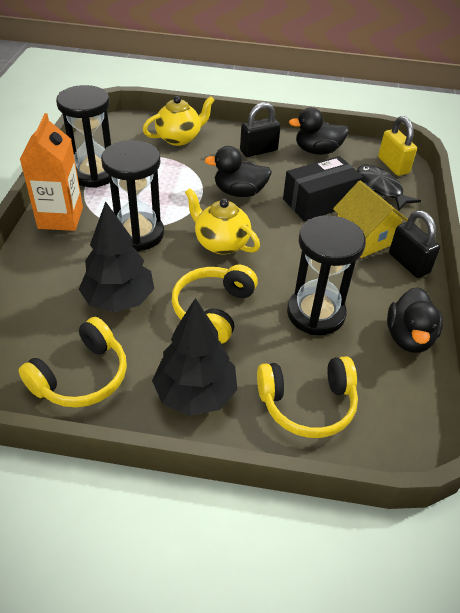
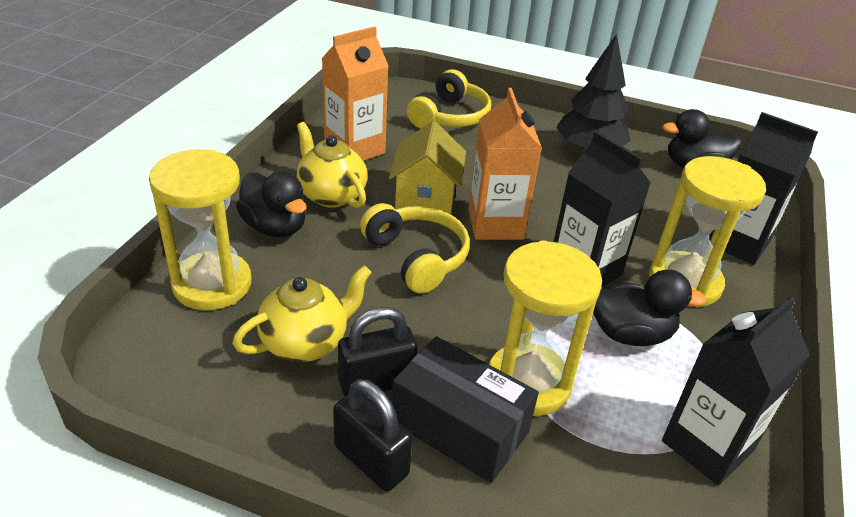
black carton: 0 -> 3
black fish: 1 -> 0
black hourglass: 3 -> 0
black tree: 2 -> 1
orange carton: 1 -> 2
yellow headphones: 3 -> 2
yellow hourglass: 0 -> 3
yellow padlock: 1 -> 0

